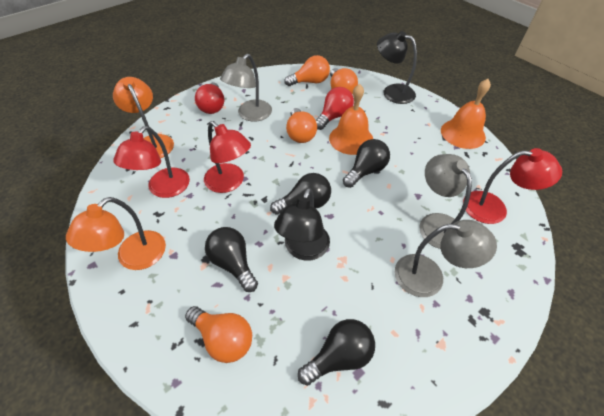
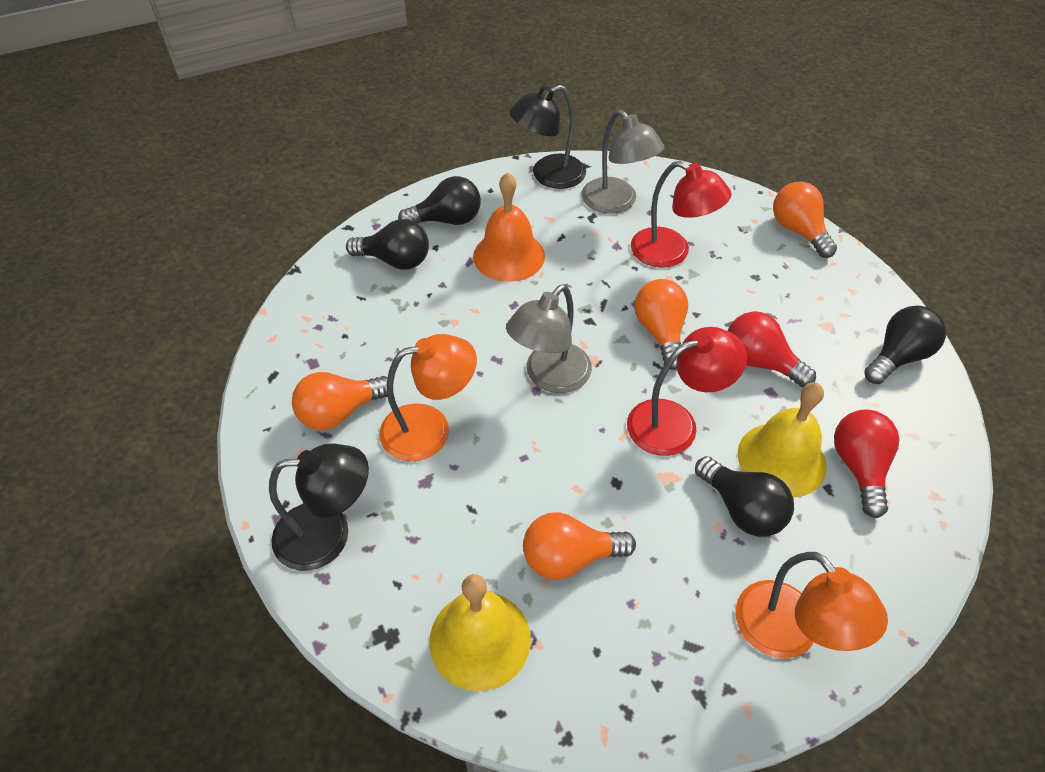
grey lamp: 3 -> 2
orange bell: 2 -> 1
red lamp: 3 -> 2
yellow bell: 0 -> 2

